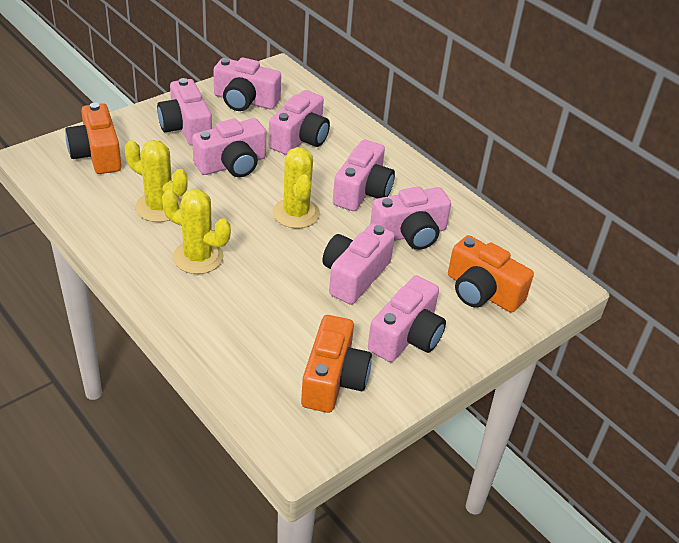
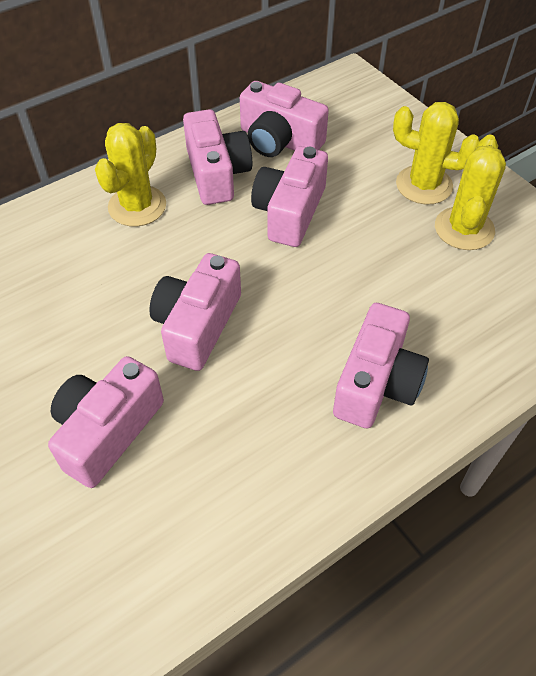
orange camera: 3 -> 0
pink camera: 8 -> 6

